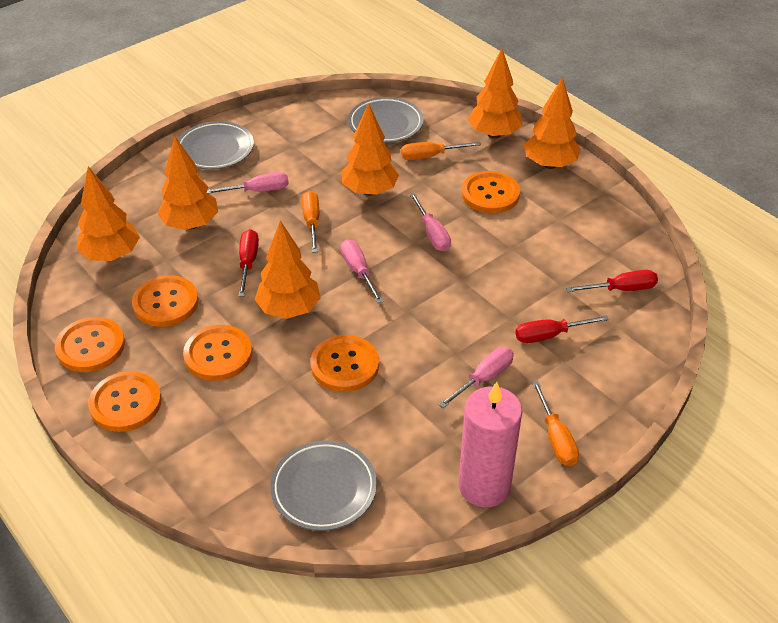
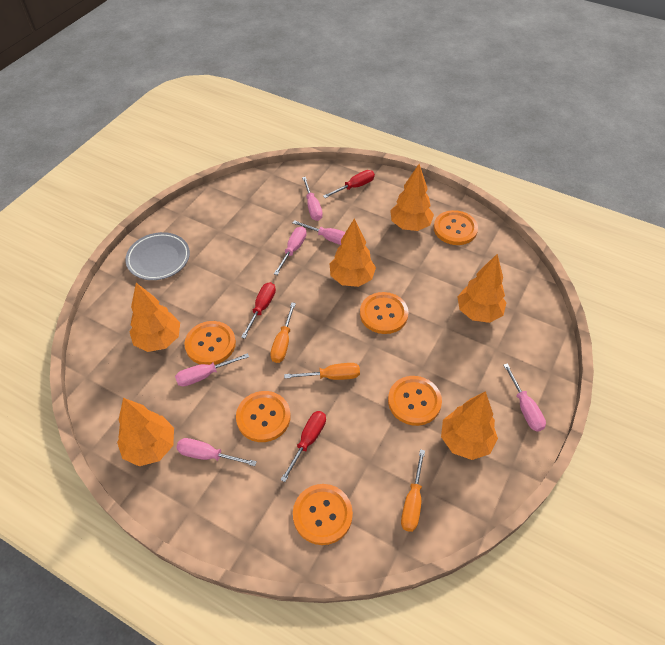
grey plate: 3 -> 1
pink candle: 1 -> 0
pink screwdriver: 4 -> 6

